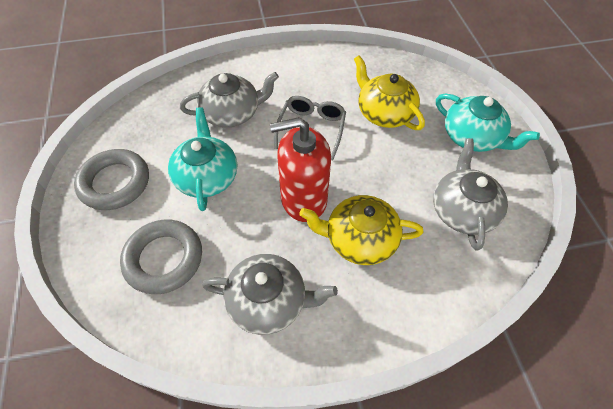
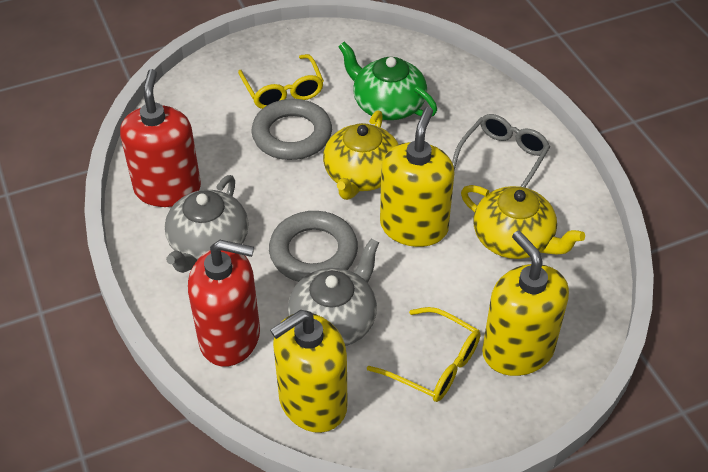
green teapot: 0 -> 1
grey teapot: 3 -> 2
red soap dispenser: 1 -> 2
turquoise teapot: 2 -> 0
yellow glasses: 0 -> 2
yellow soap dispenser: 0 -> 3

